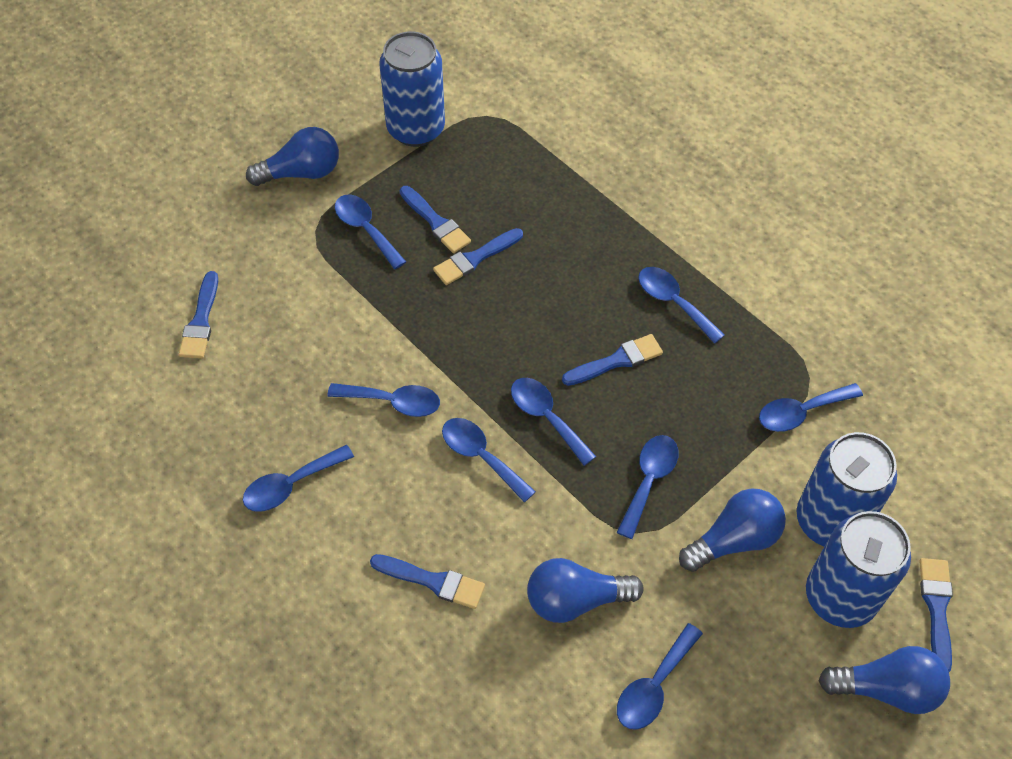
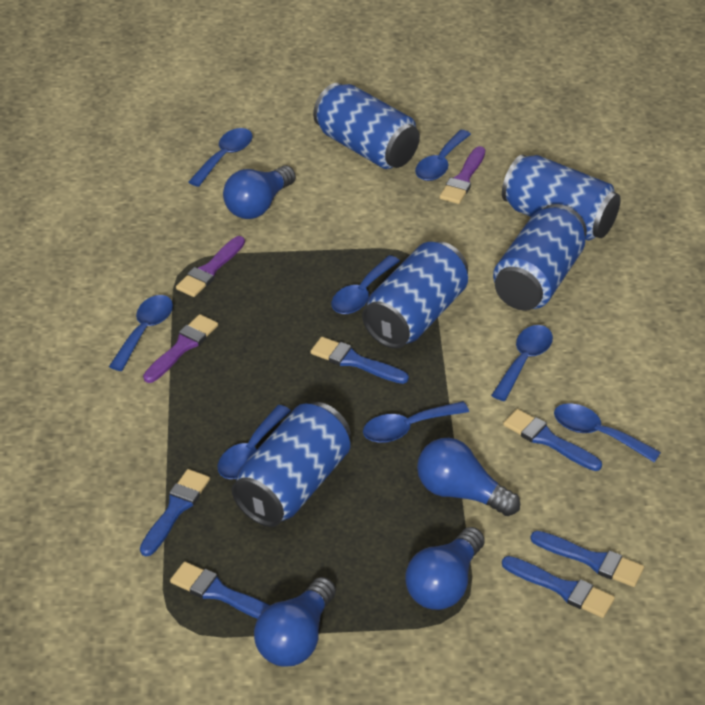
blue can: 3 -> 5
blue spoon: 9 -> 8
purple brush: 0 -> 3

